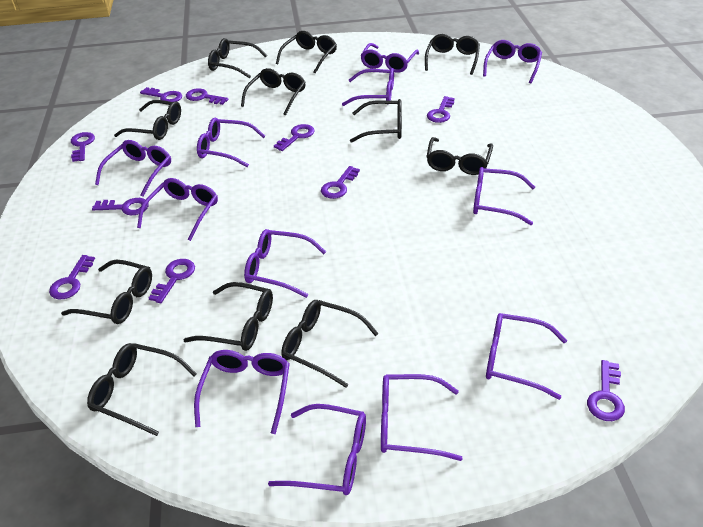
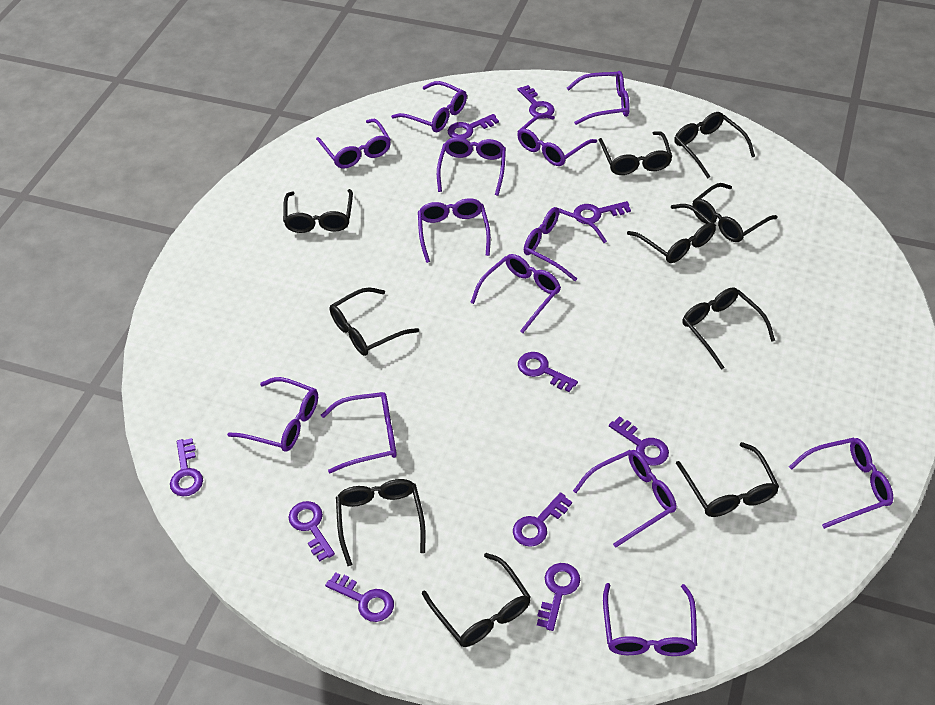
black glasses: 11 -> 10
purple glasses: 12 -> 13

